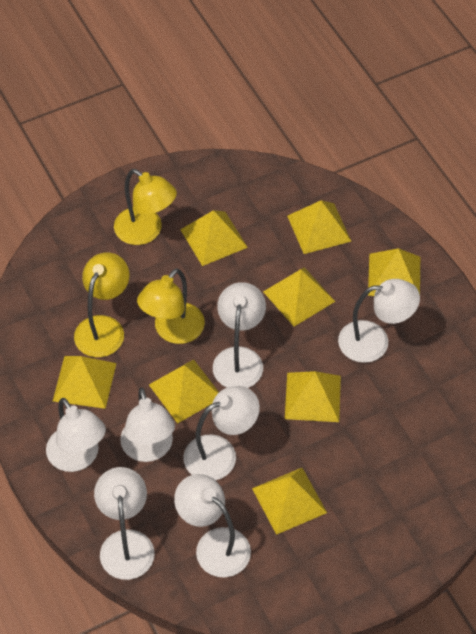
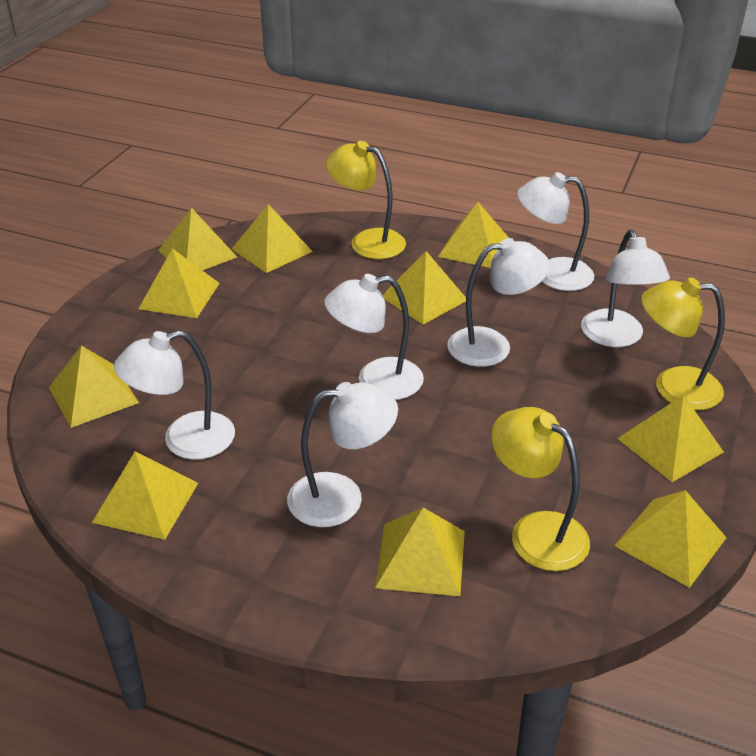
white lamp: 7 -> 6
yellow pyramid: 8 -> 10

